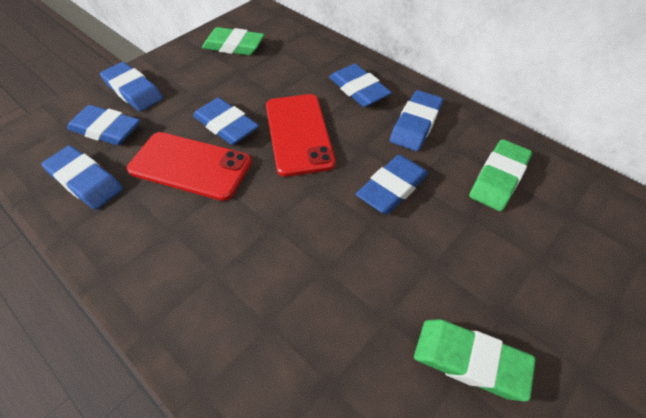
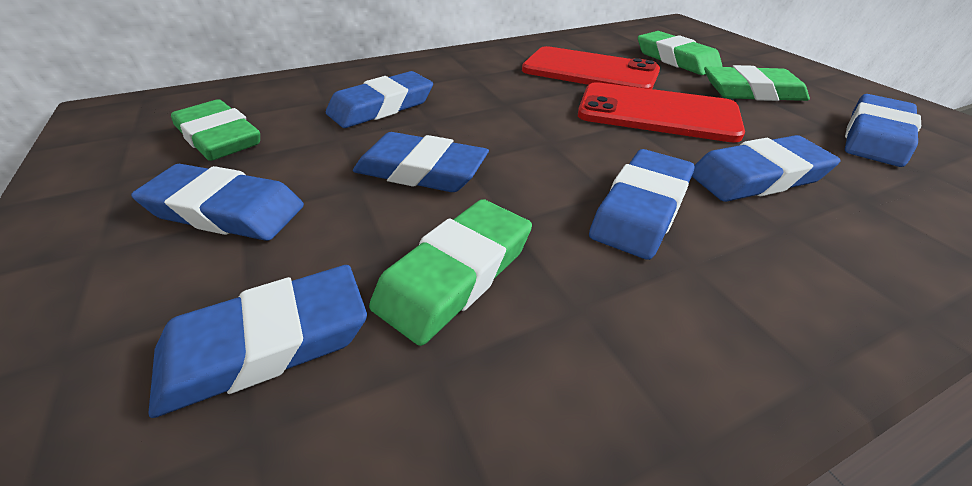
green eraser: 3 -> 4

